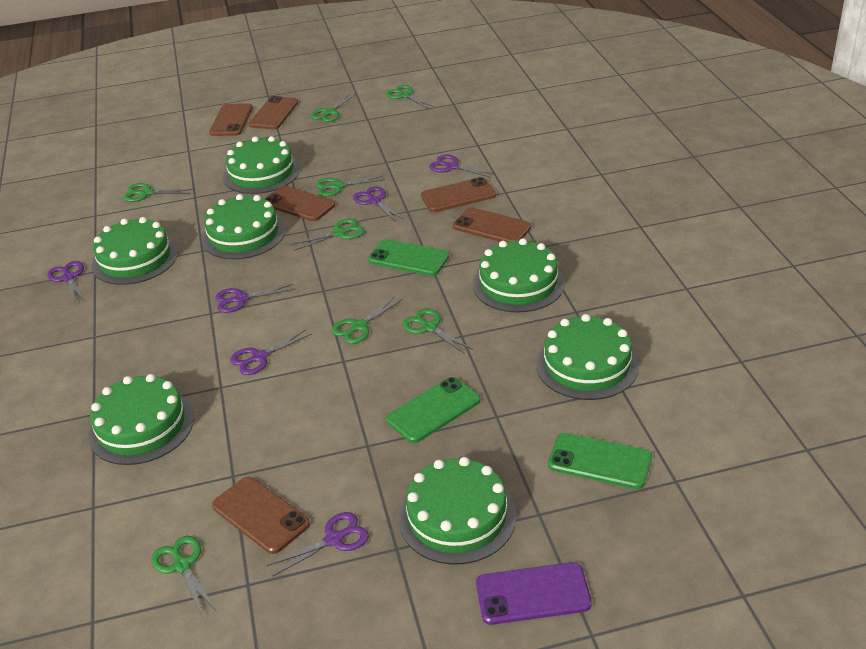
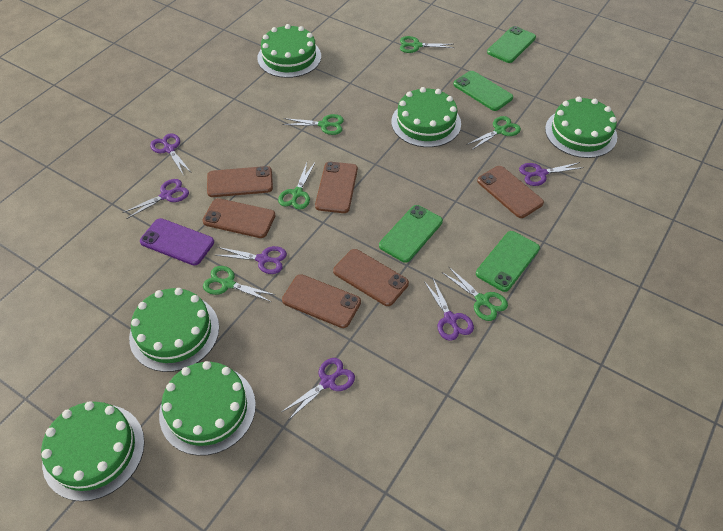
green cake: 7 -> 6
green phone: 3 -> 4
green scissors: 8 -> 6

